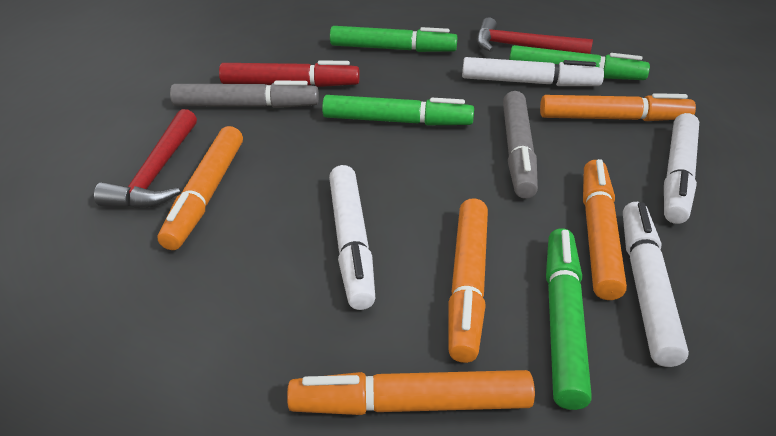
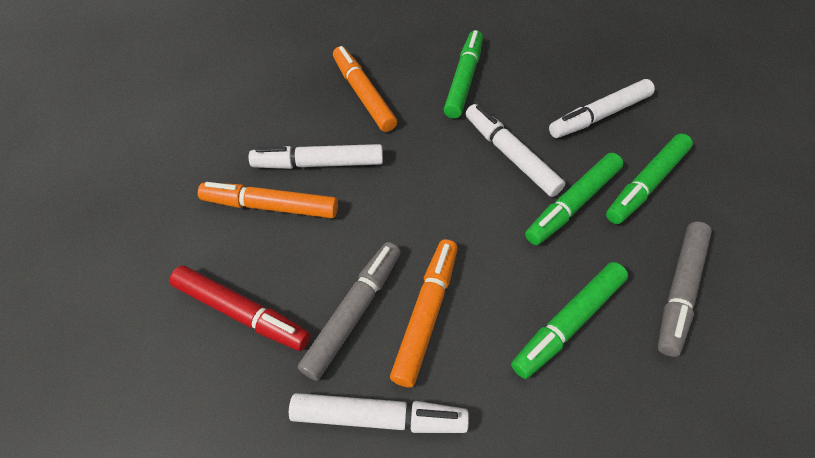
orange marker: 5 -> 3
red hammer: 2 -> 0

